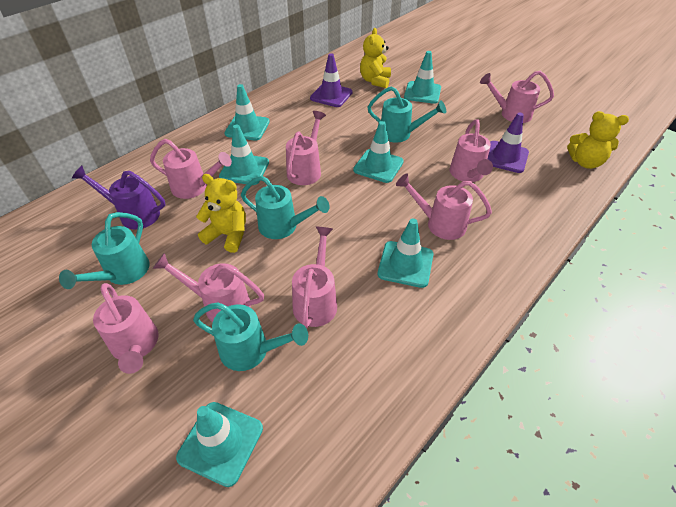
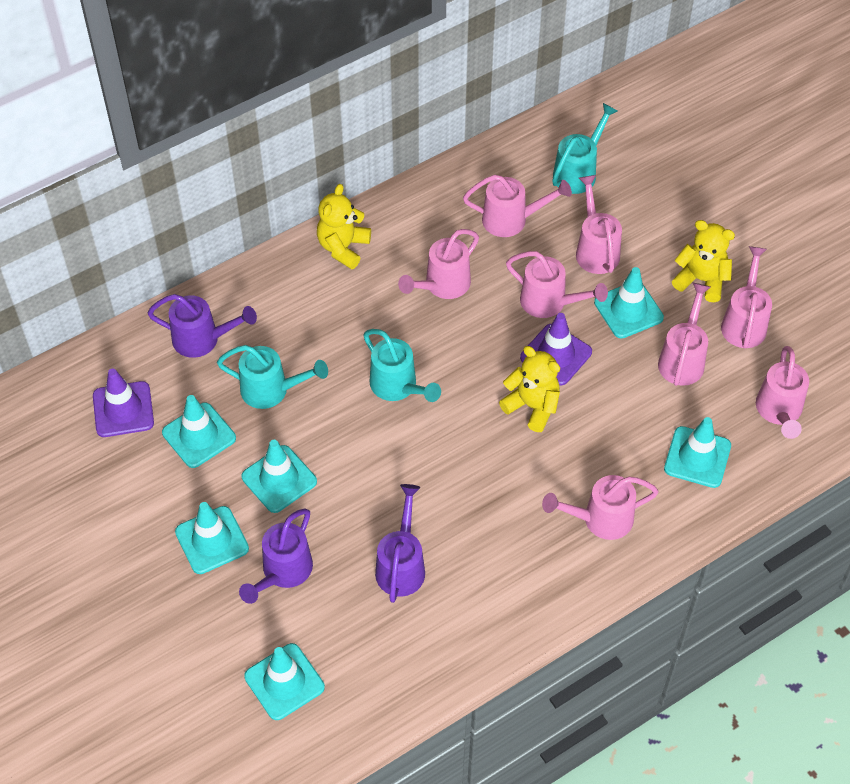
purple watering can: 1 -> 3
turquoise watering can: 4 -> 3

